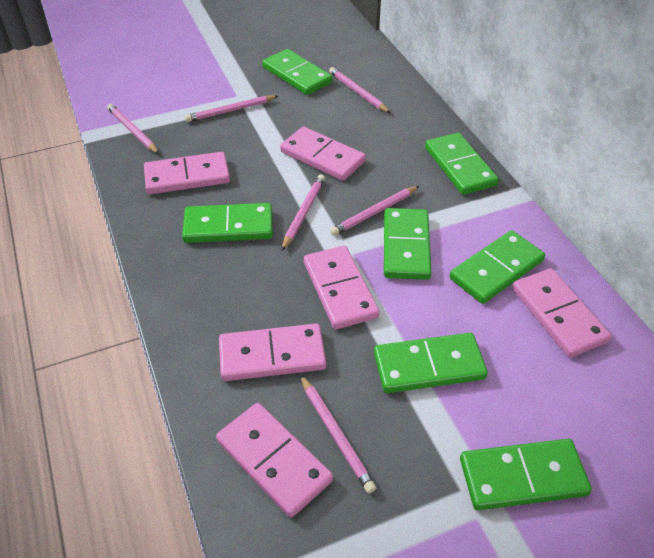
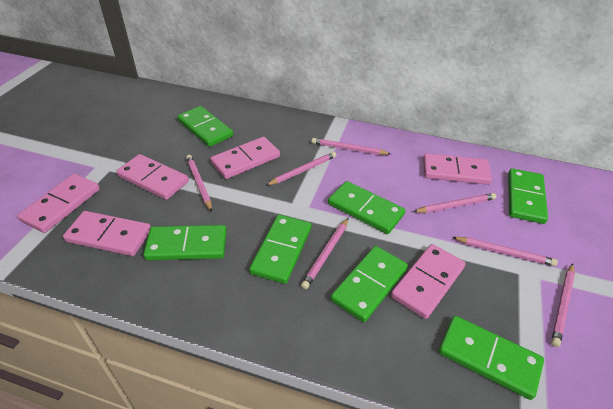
pink pencil: 6 -> 7

